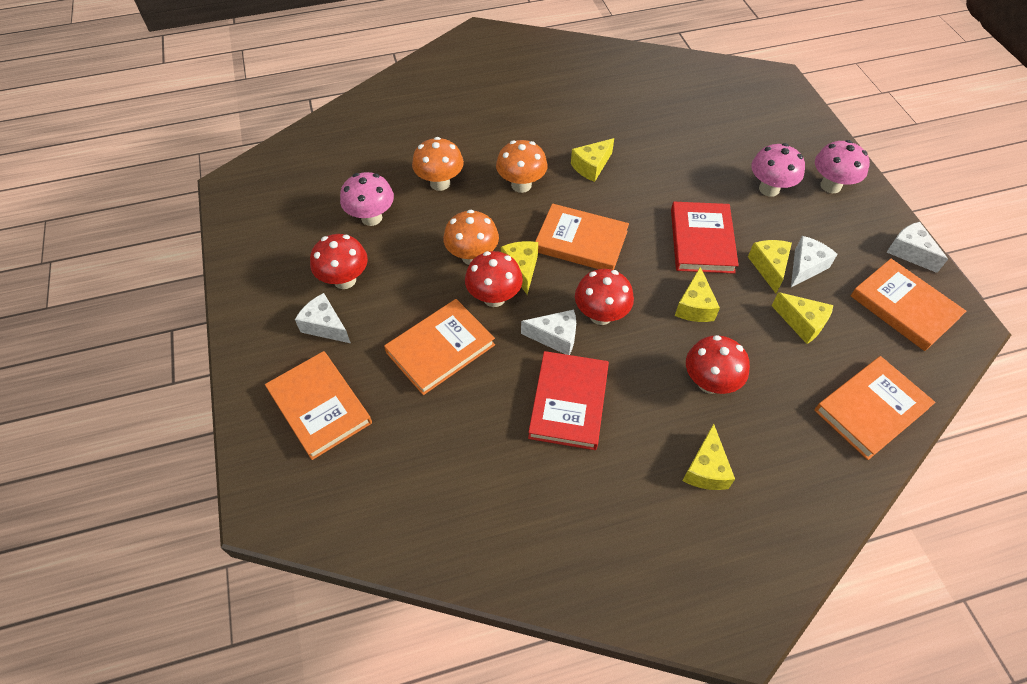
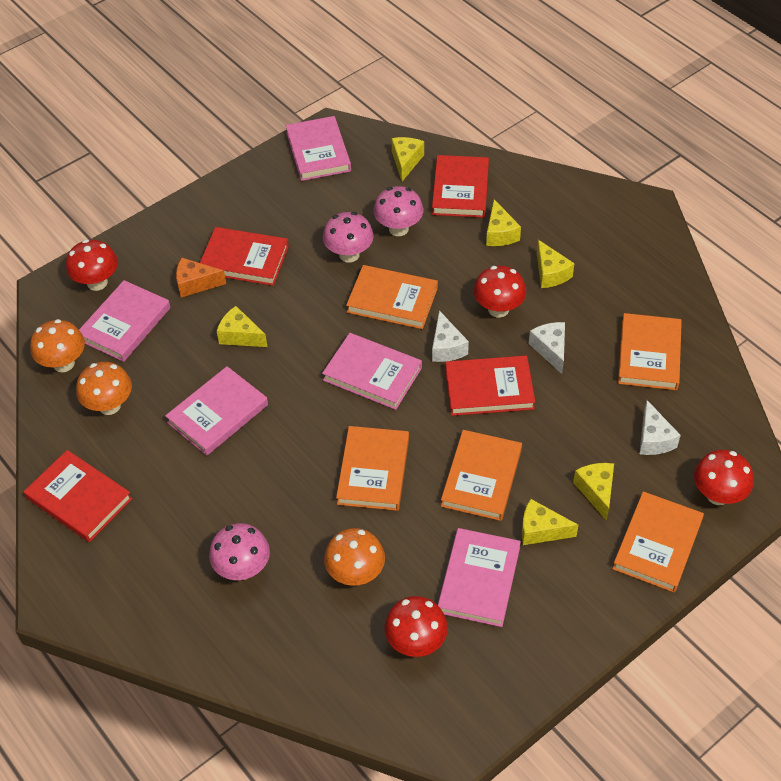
orange cheese: 0 -> 1
pink book: 0 -> 5
red book: 2 -> 4
white cheese: 4 -> 3

